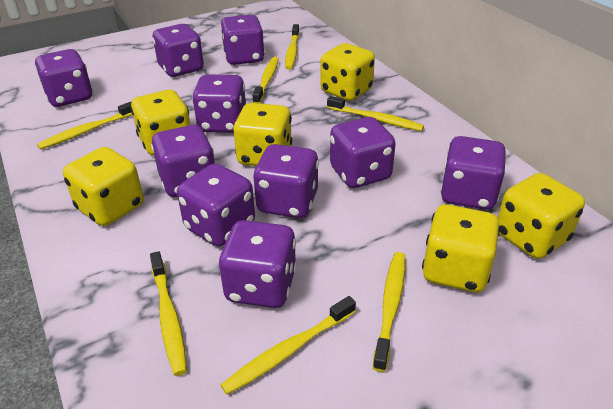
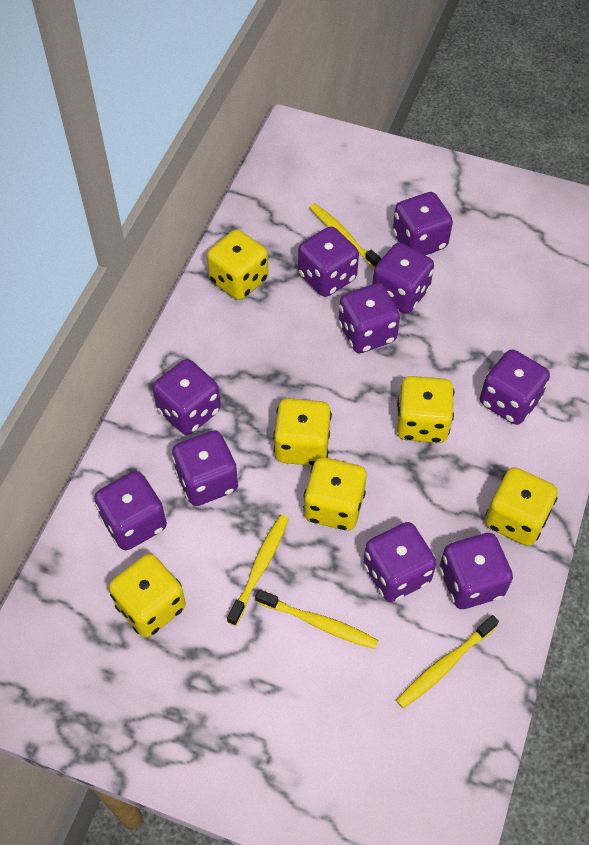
yellow toothbrush: 7 -> 4

